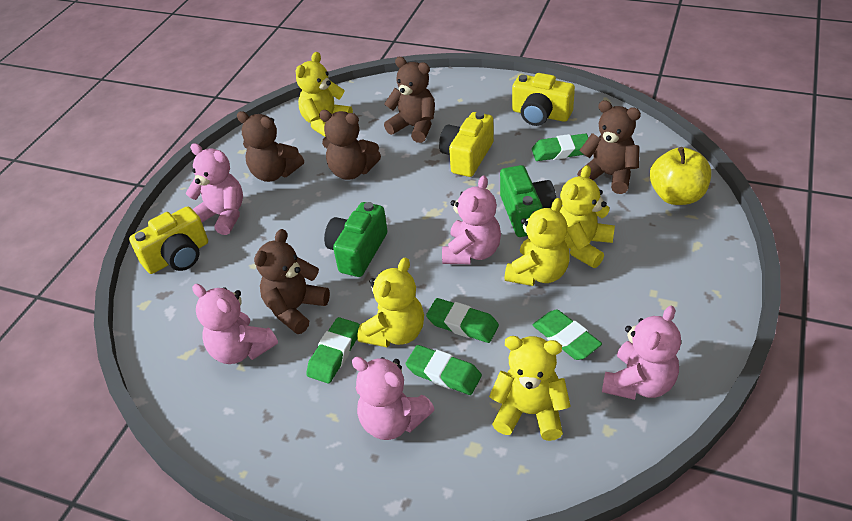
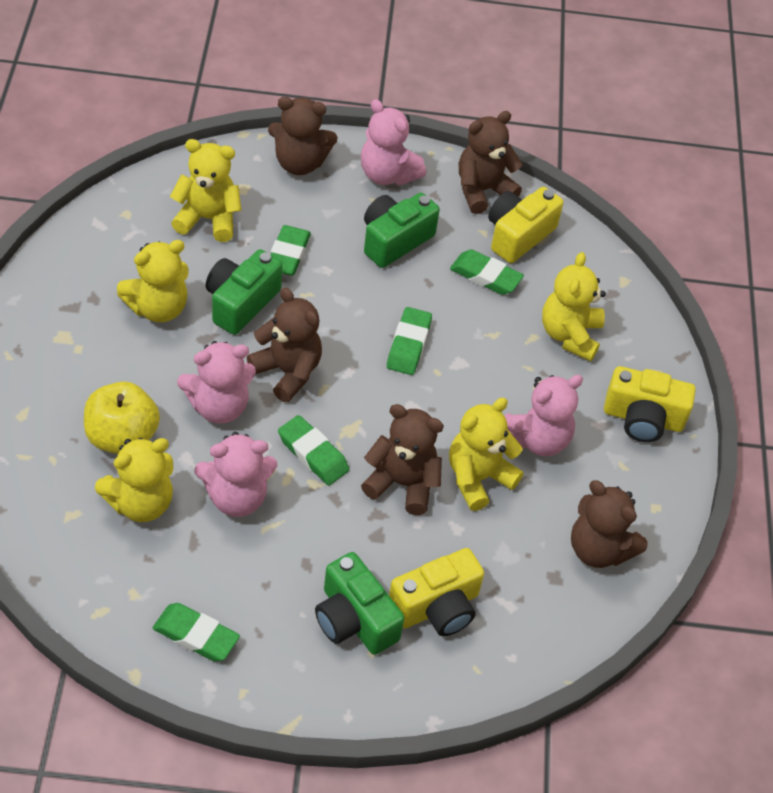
green camera: 2 -> 3
pink teddy bear: 5 -> 4

